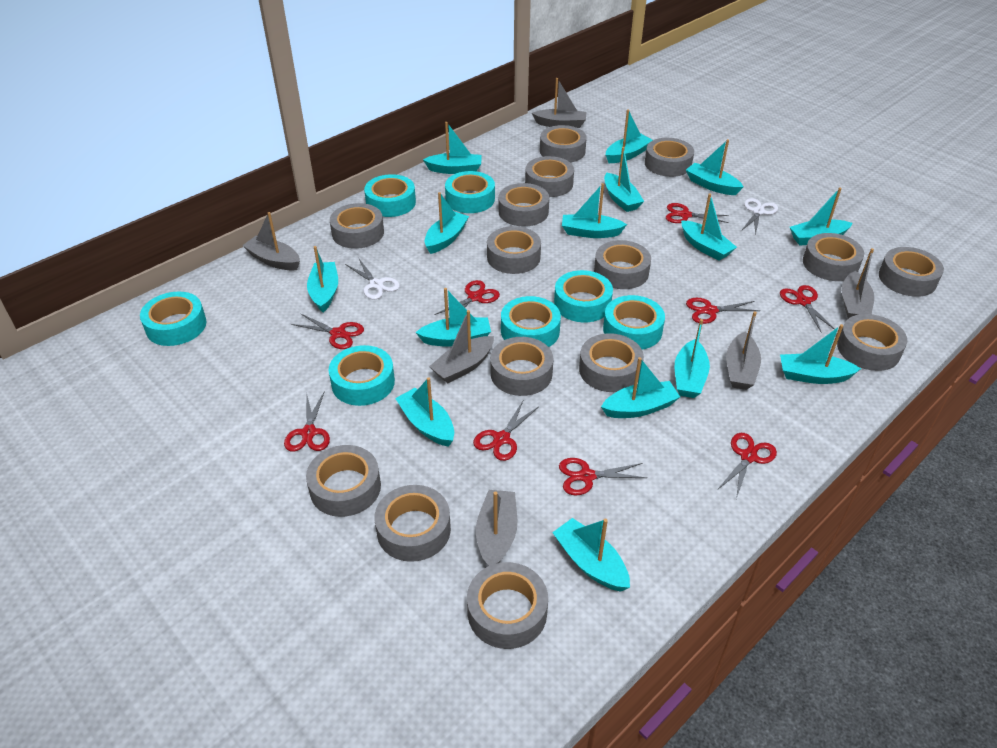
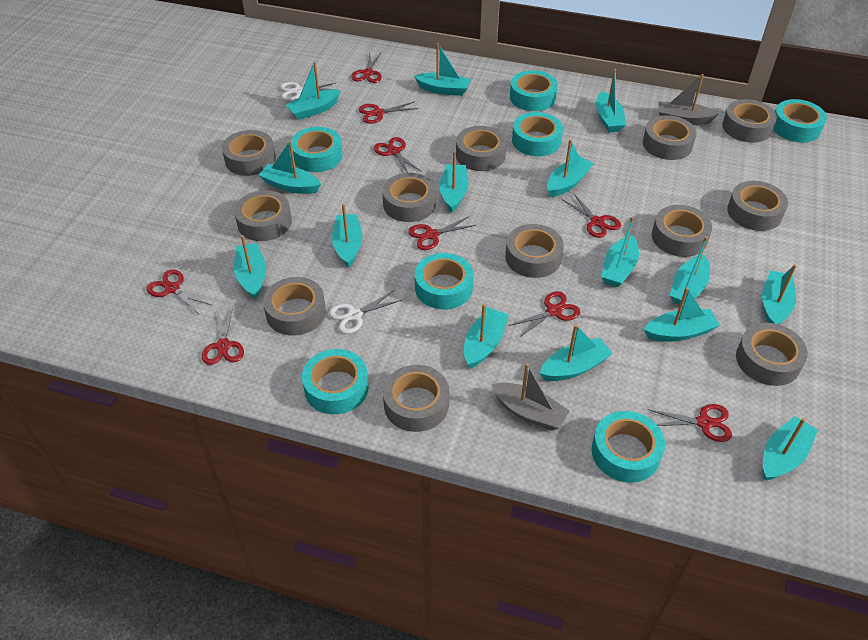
grey boat: 6 -> 2
grey tape: 15 -> 12

